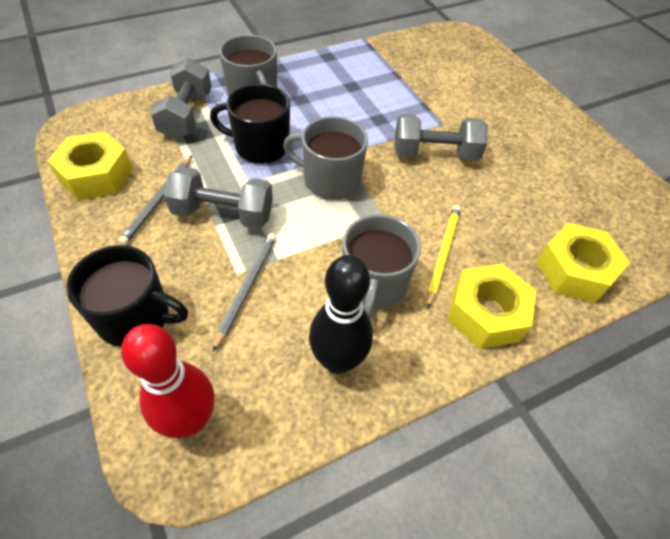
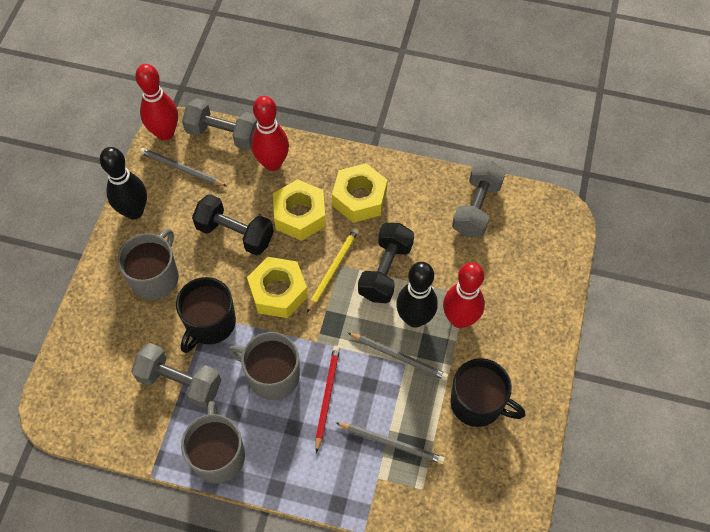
black bowling pin: 1 -> 2
black dumbbell: 0 -> 2
grey pencil: 2 -> 3
red bowling pin: 1 -> 3
red pencil: 0 -> 1

